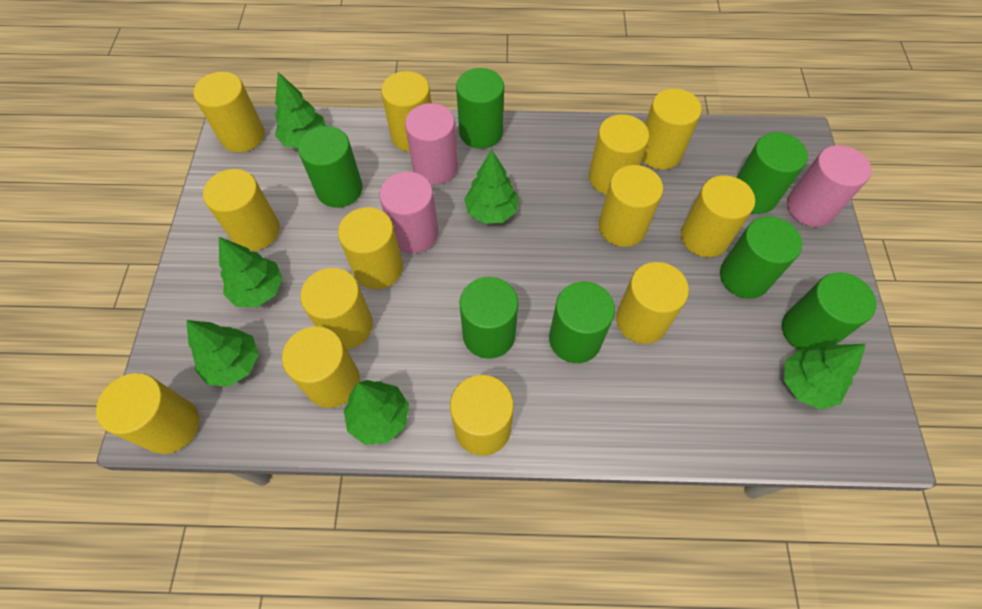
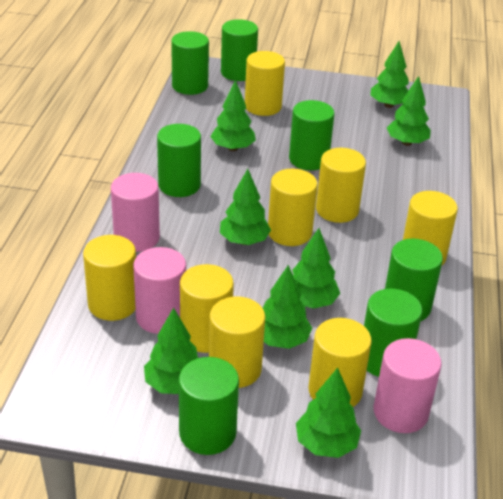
green tree: 6 -> 8
yellow cylinder: 13 -> 8

